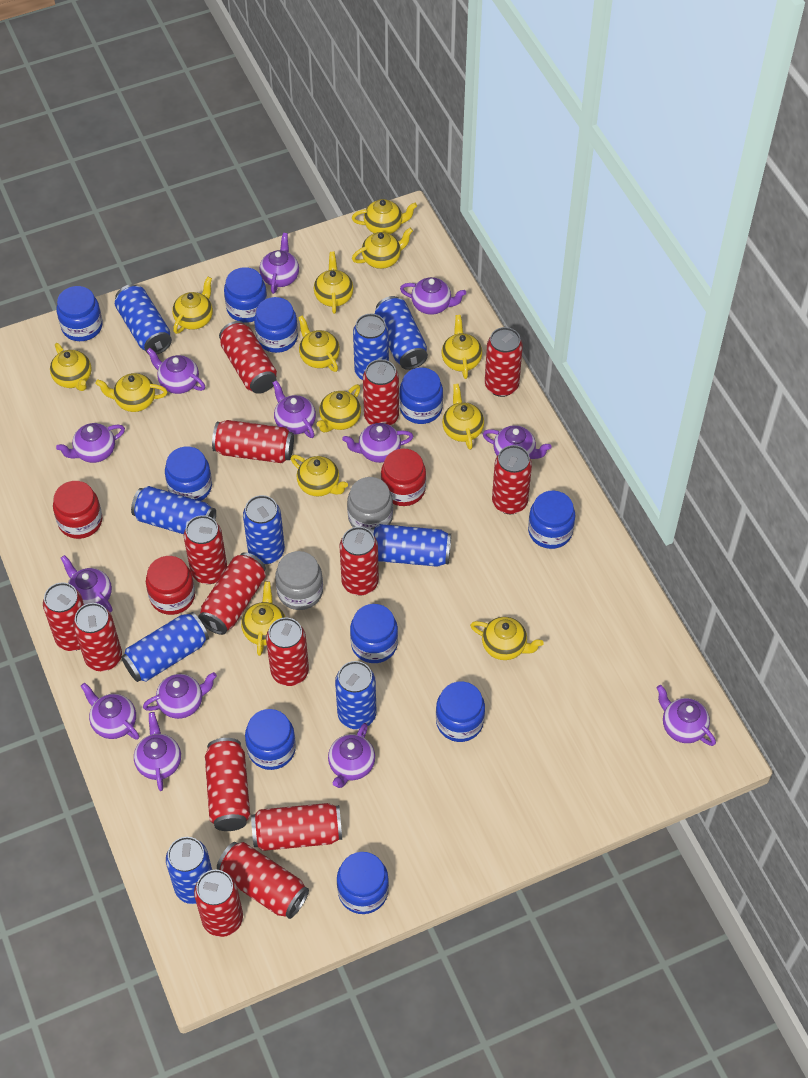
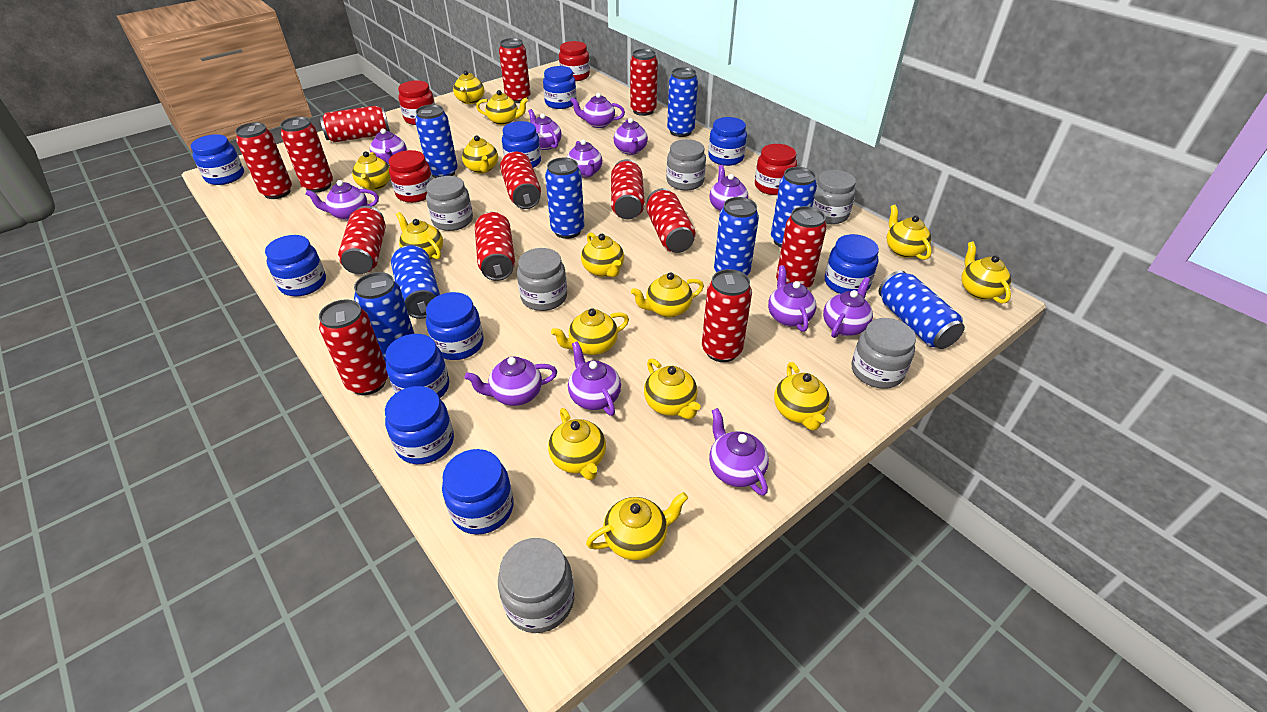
blue can: 9 -> 8
grey jar: 2 -> 6
purple teapot: 13 -> 12
red can: 15 -> 13
red jar: 3 -> 4
yellow teapot: 13 -> 14

